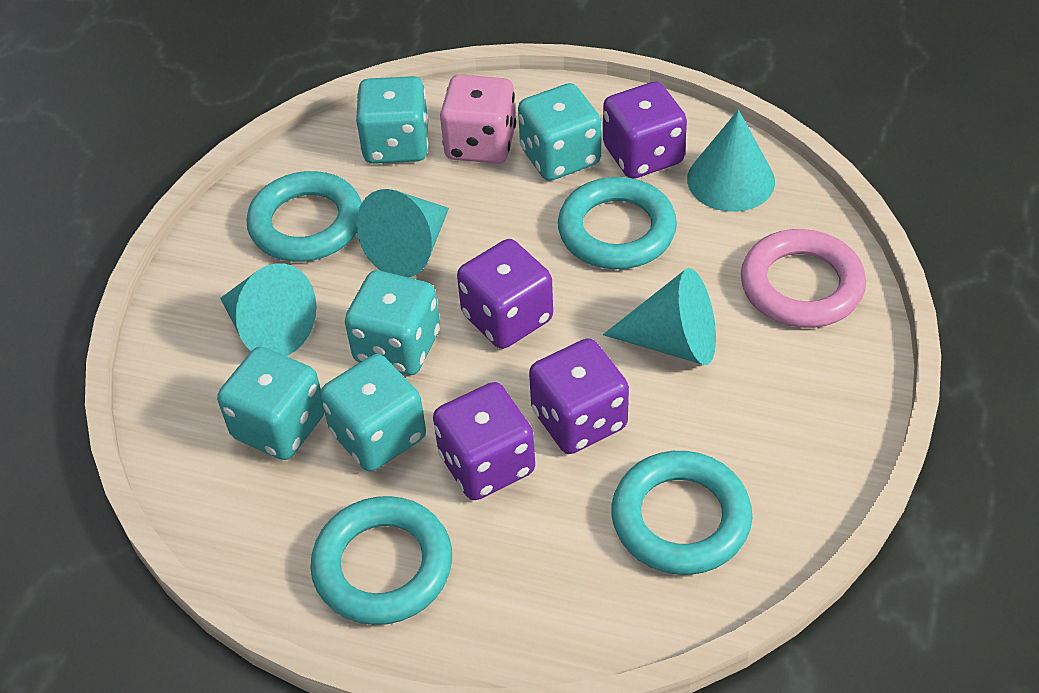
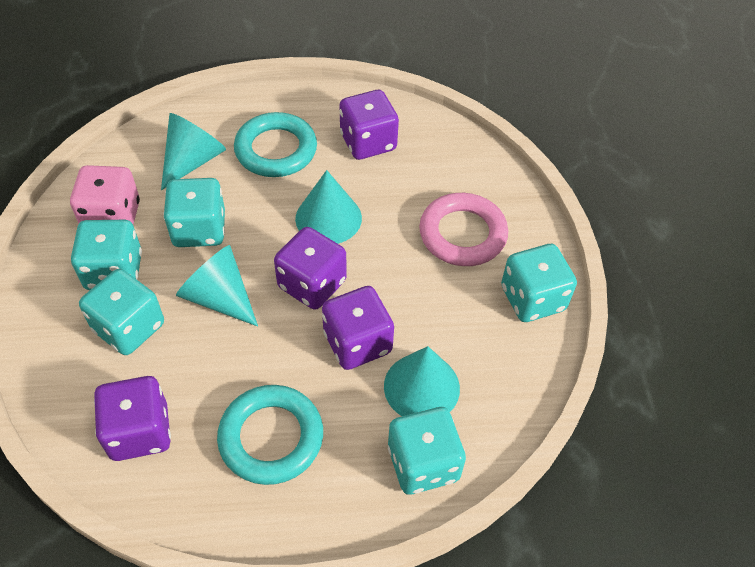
turquoise ring: 4 -> 2

